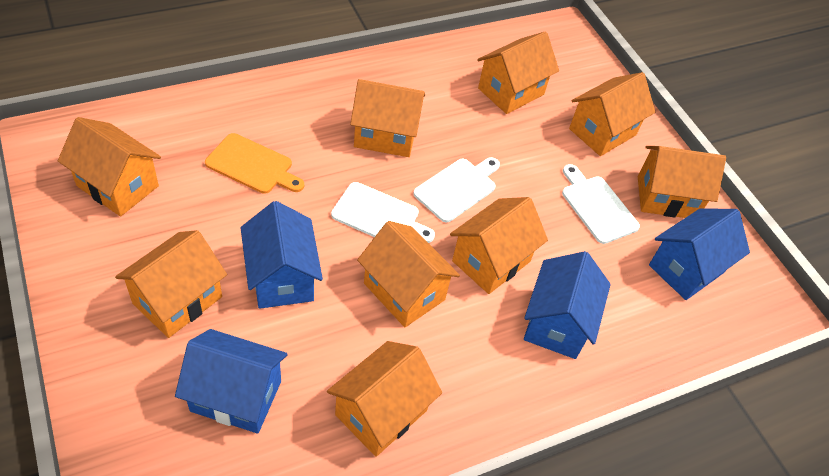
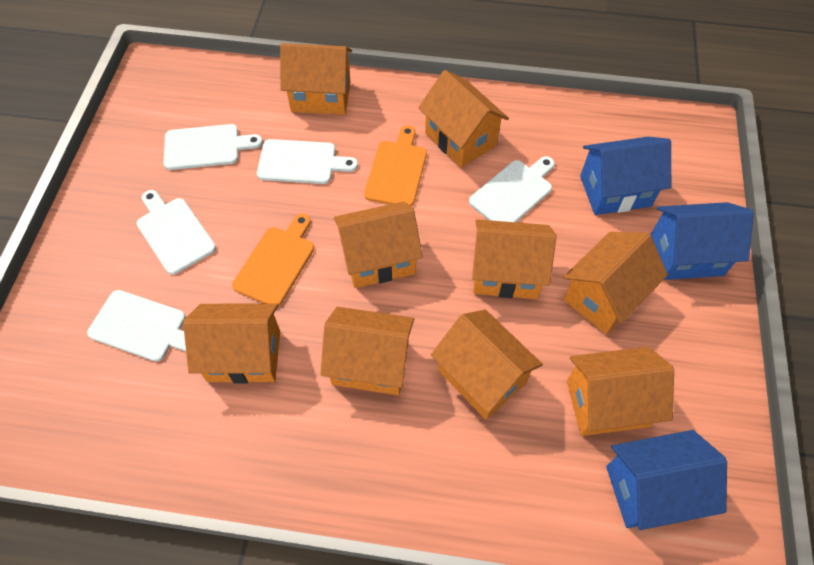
blue house: 4 -> 3
orange cutting board: 1 -> 2
white cutting board: 3 -> 5

